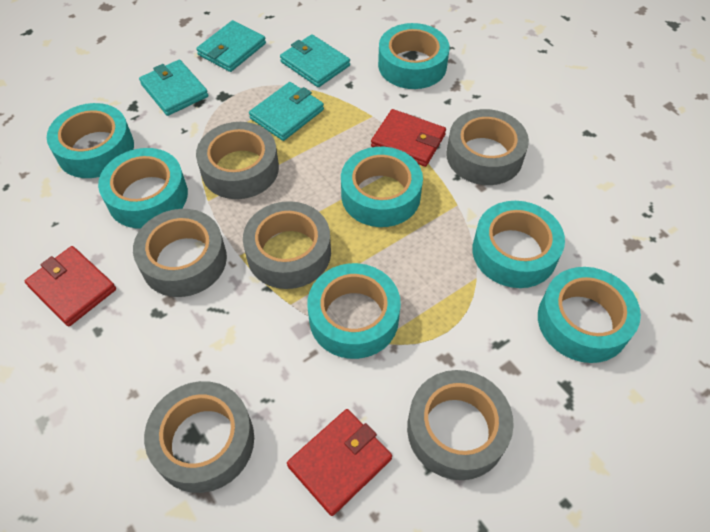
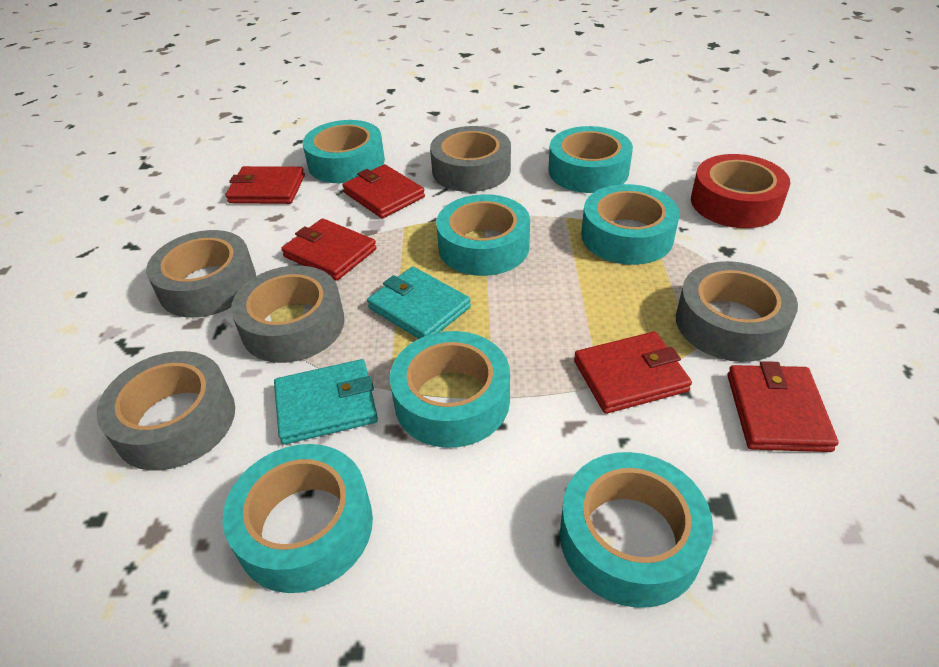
grey tape: 6 -> 5
red tape: 0 -> 1
red wallet: 3 -> 5
turquoise wallet: 4 -> 2

